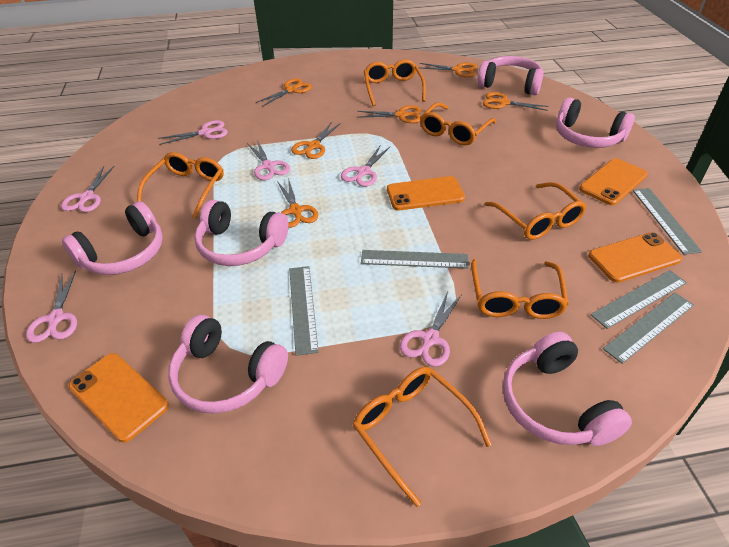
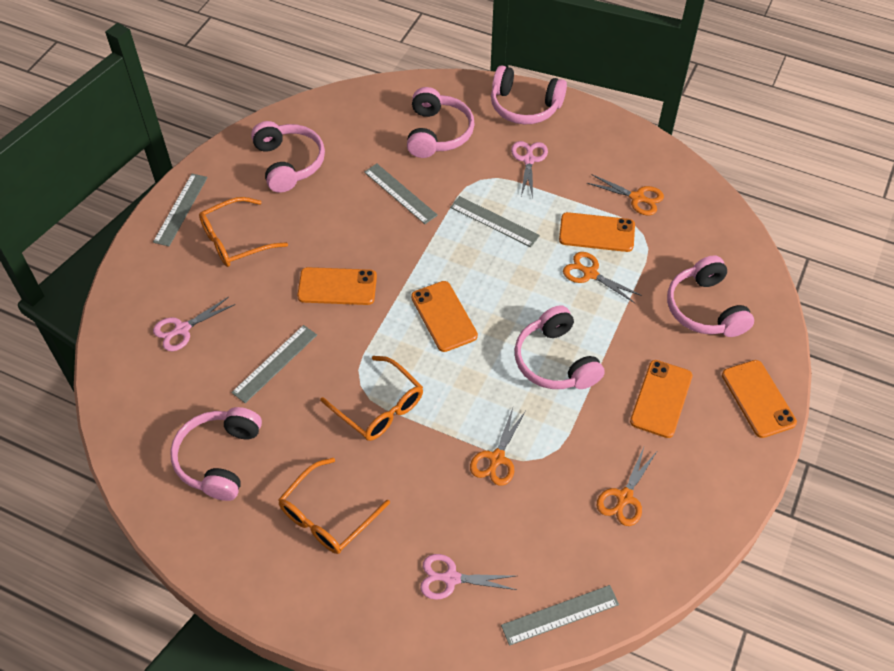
orange glasses: 6 -> 3
orange phone: 4 -> 5
orange scissors: 6 -> 4
pink scissors: 6 -> 3

